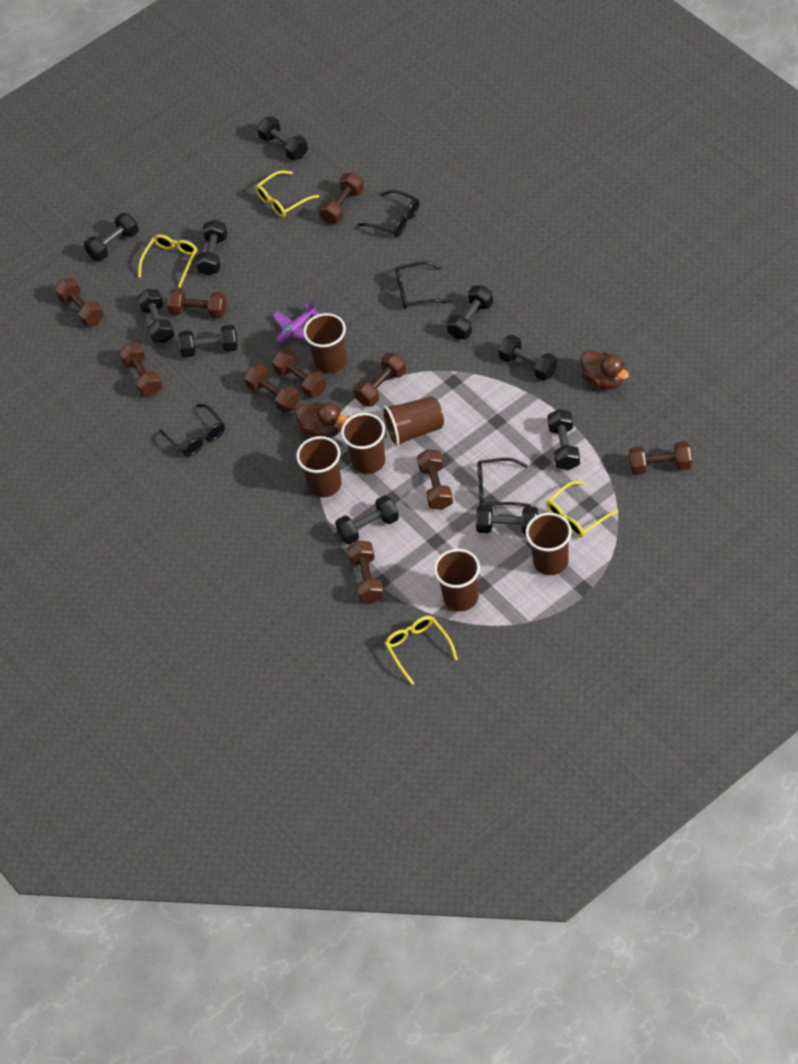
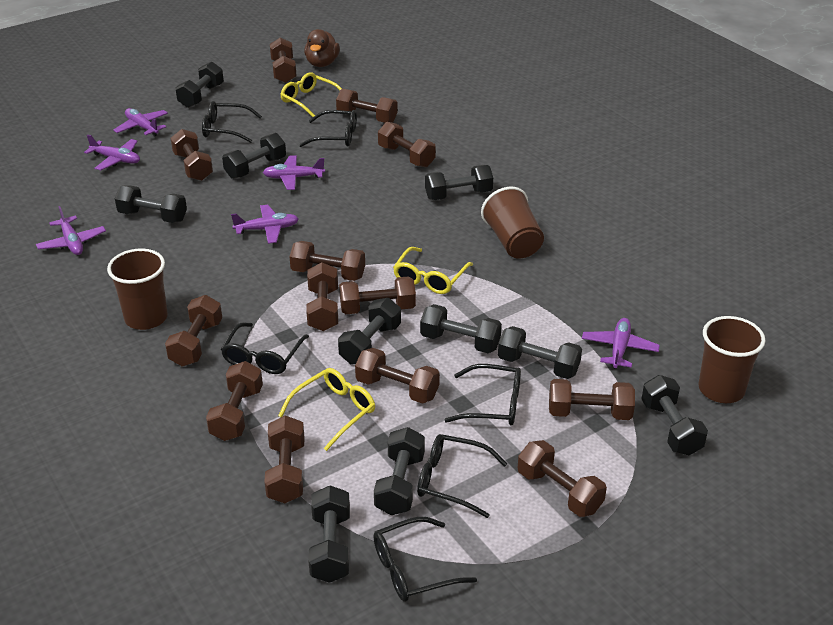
black glasses: 4 -> 6
brown cup: 6 -> 3
brown duck: 2 -> 1
brown dumbbell: 10 -> 13
purple plane: 1 -> 6
yellow glasses: 4 -> 3

